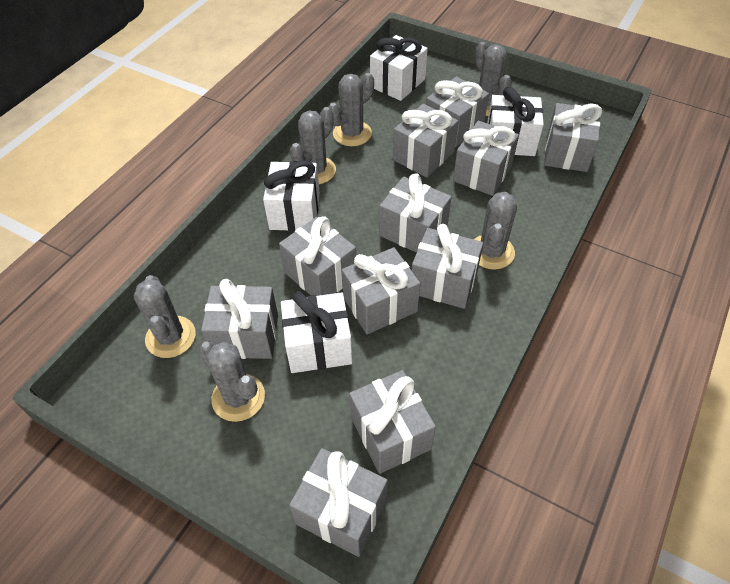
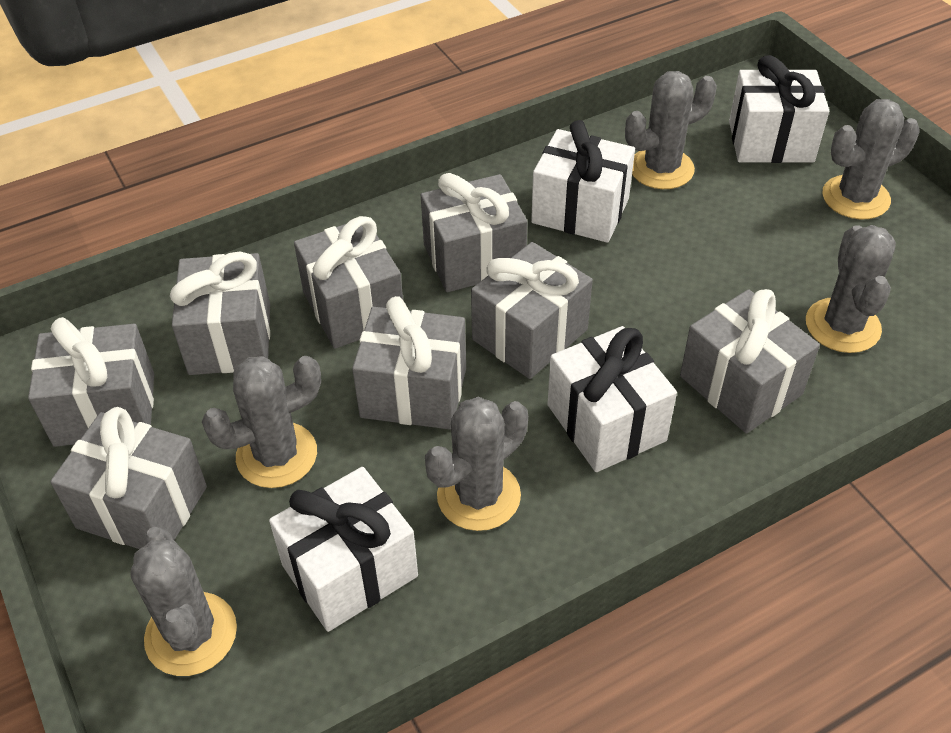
grey gift: 11 -> 8

